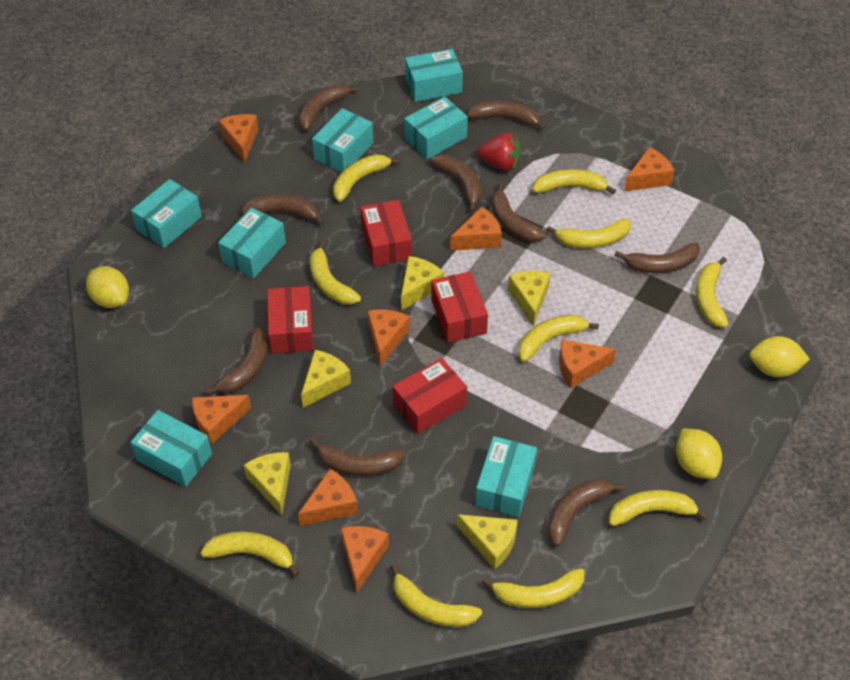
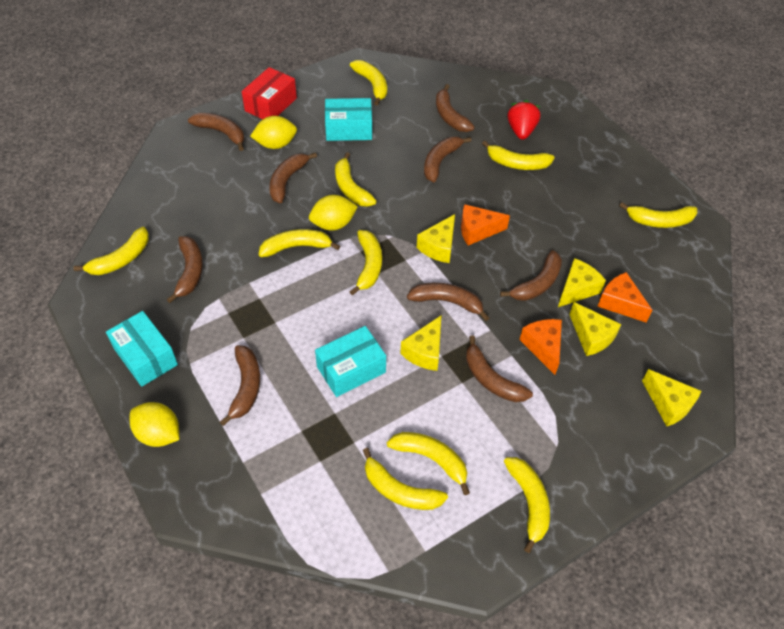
orange cheese: 8 -> 3
red box: 4 -> 1
turquoise box: 7 -> 3

